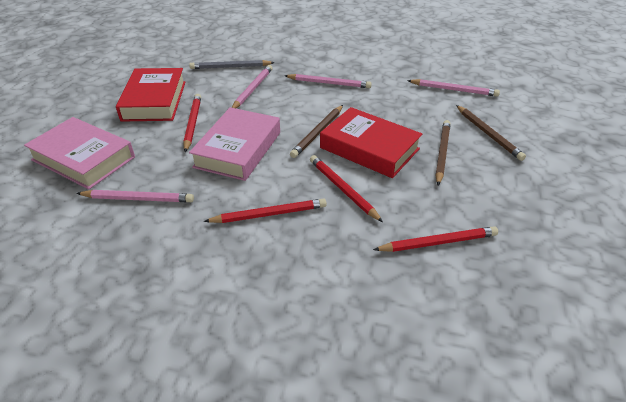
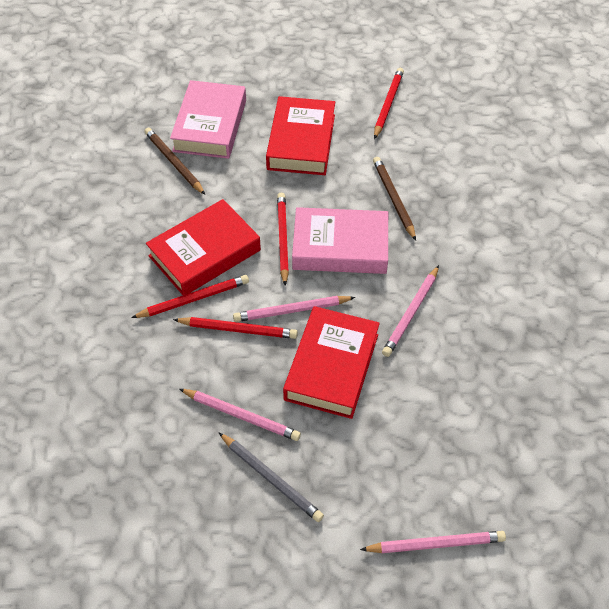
brown pencil: 3 -> 2
red book: 2 -> 3

